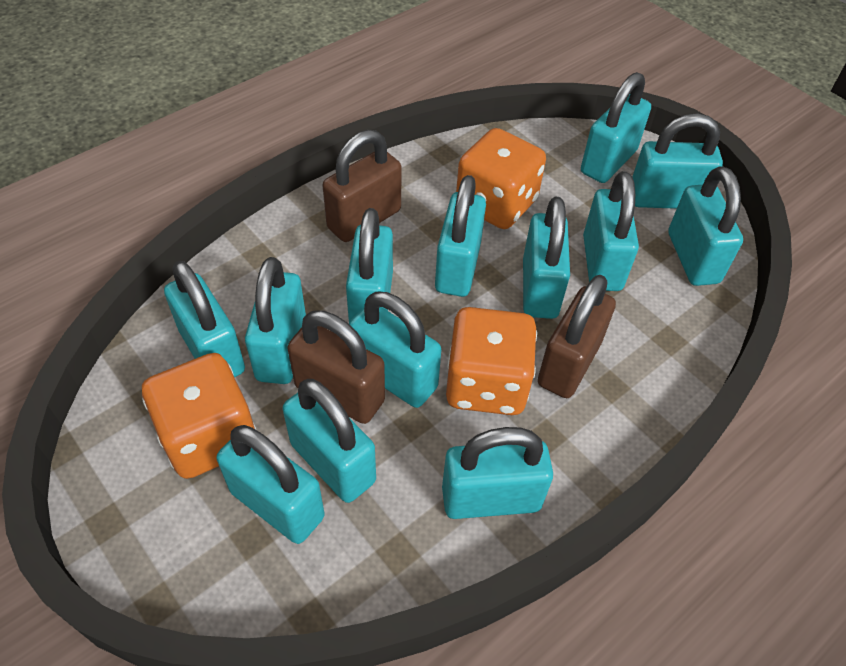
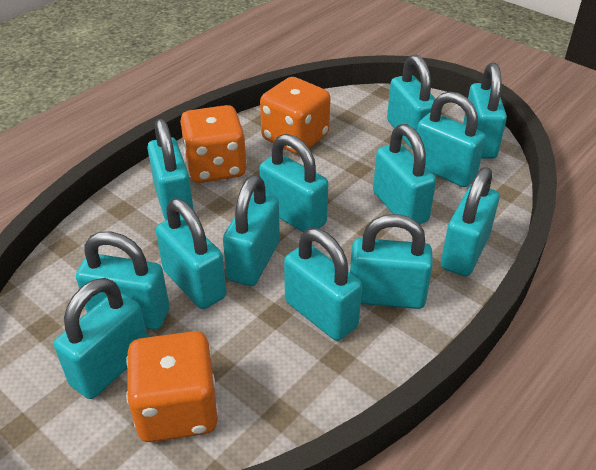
brown padlock: 3 -> 0

